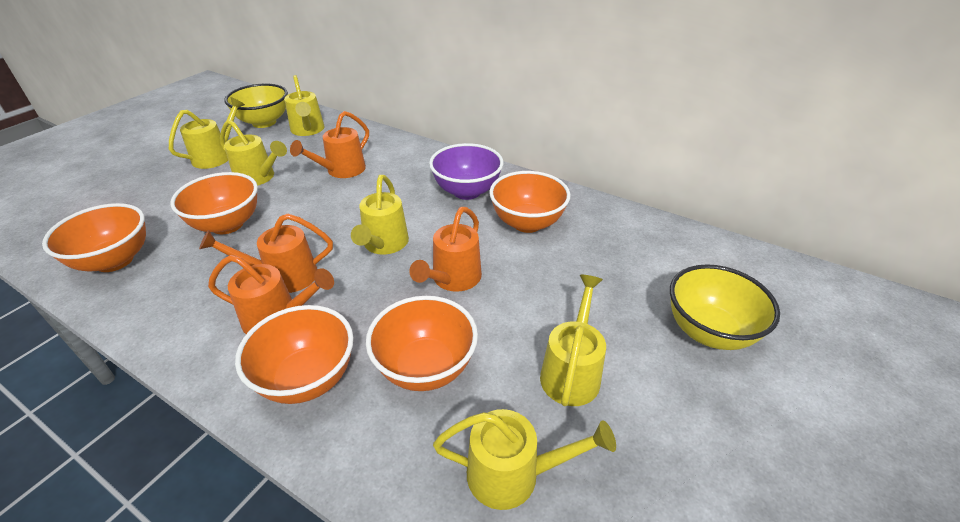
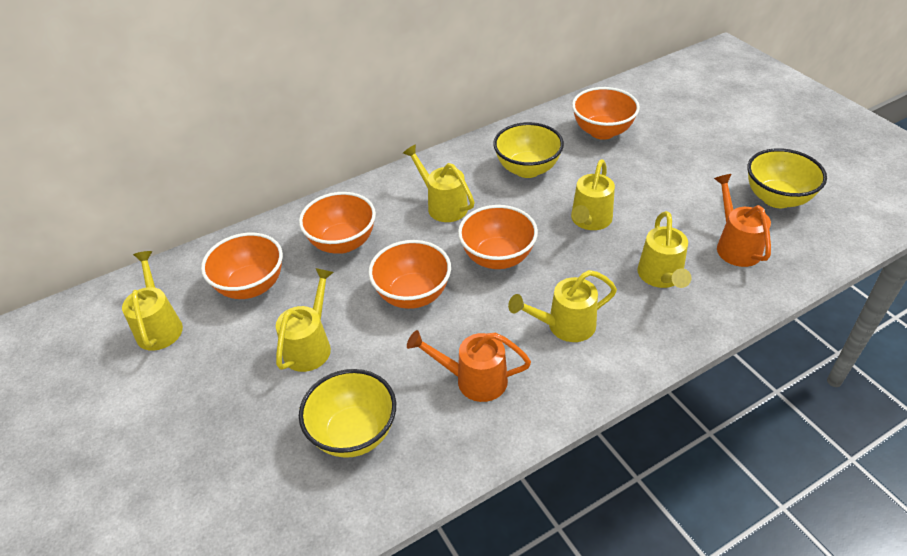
orange watering can: 4 -> 2
purple bowl: 1 -> 0
yellow bowl: 2 -> 3

